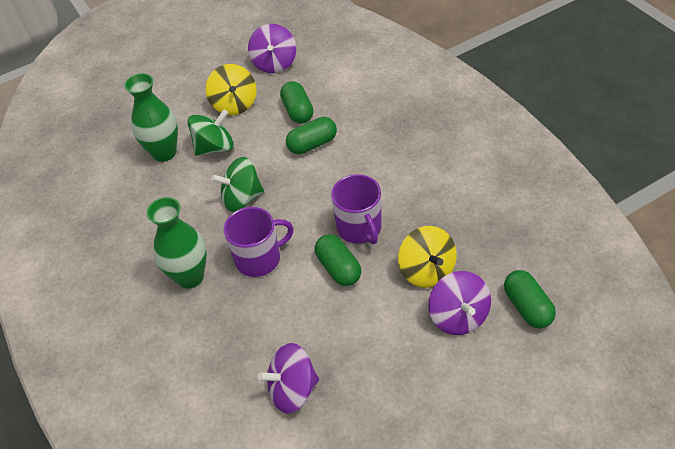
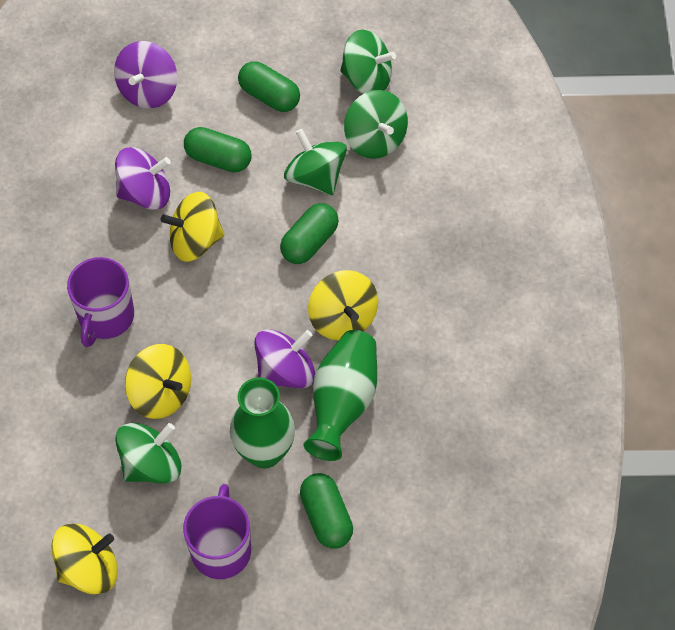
green spinning top: 2 -> 4
yellow spinning top: 2 -> 4

